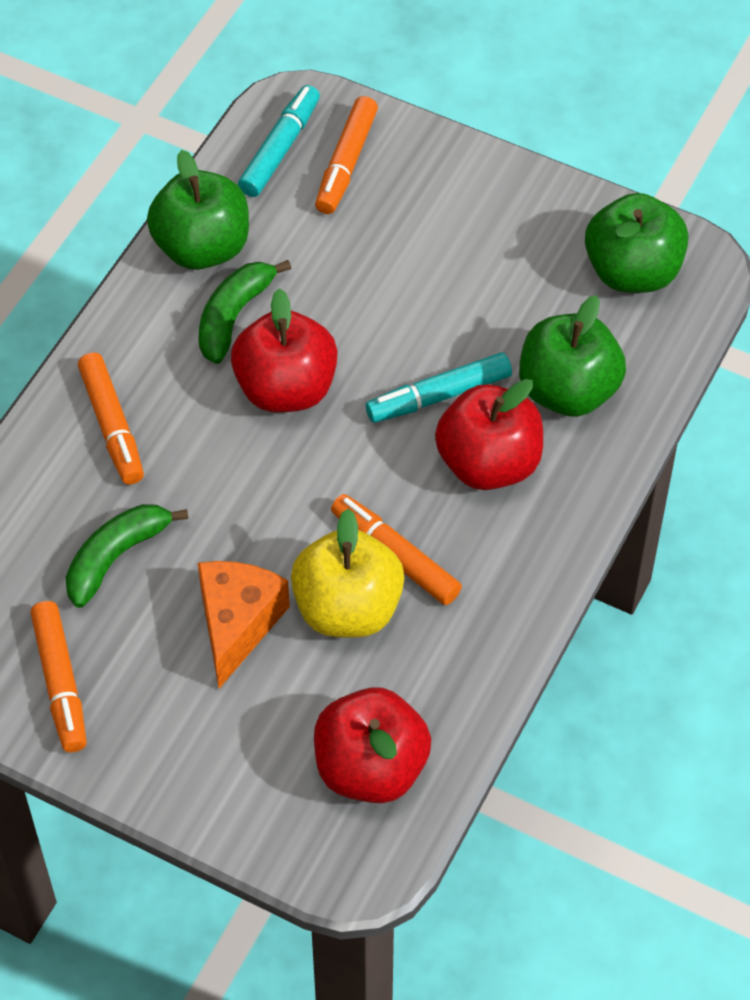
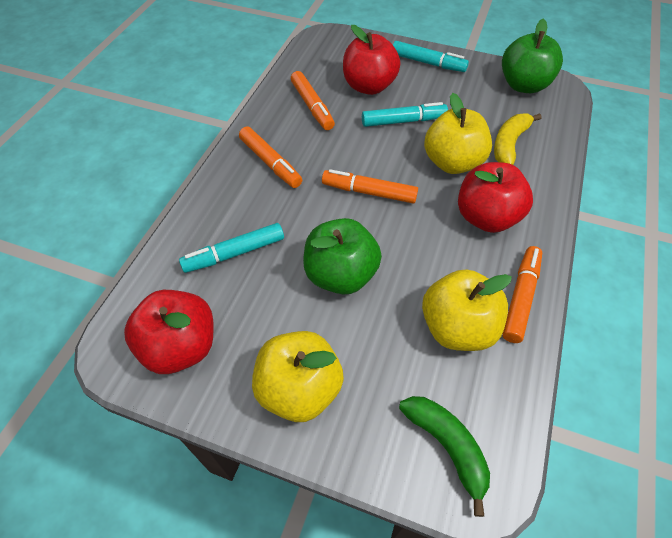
green apple: 3 -> 2
green banana: 2 -> 1
orange cheese: 1 -> 0
turquoise marker: 2 -> 3
yellow apple: 1 -> 3
yellow banana: 0 -> 1

